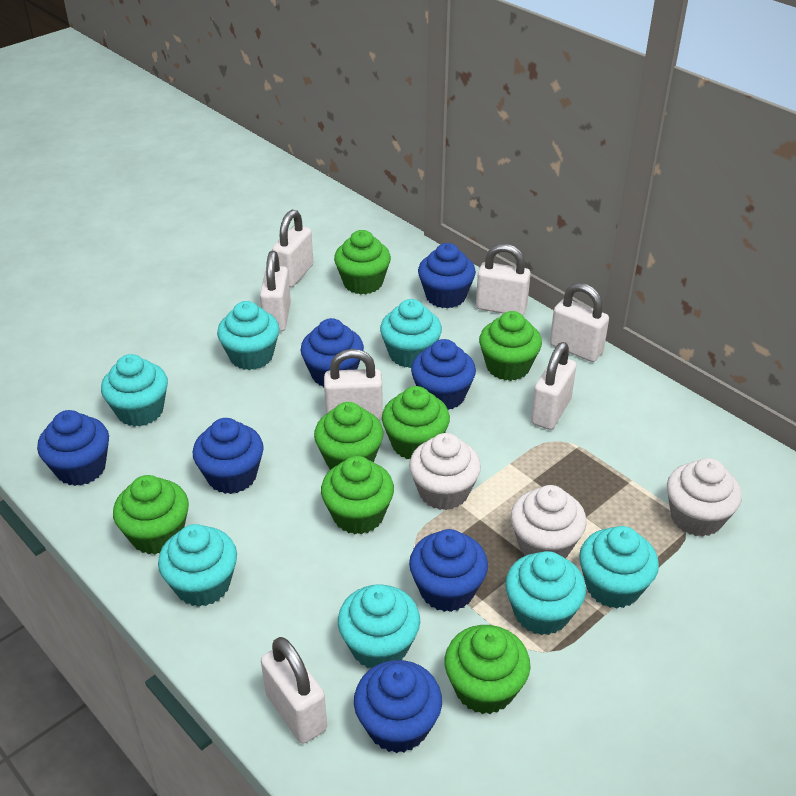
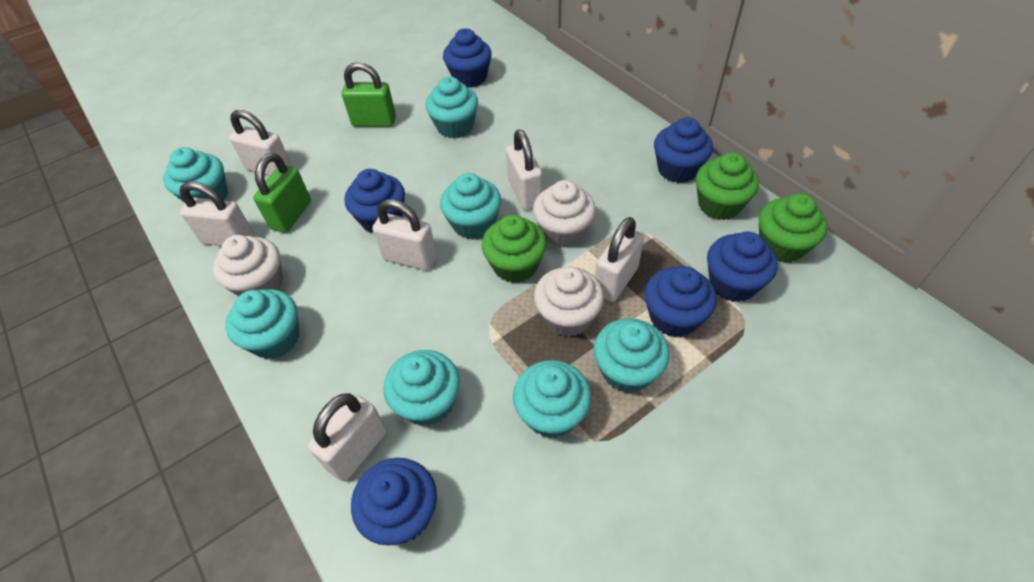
blue cupcake: 7 -> 6
green cupcake: 7 -> 3
green padlock: 0 -> 2
white padlock: 7 -> 6

